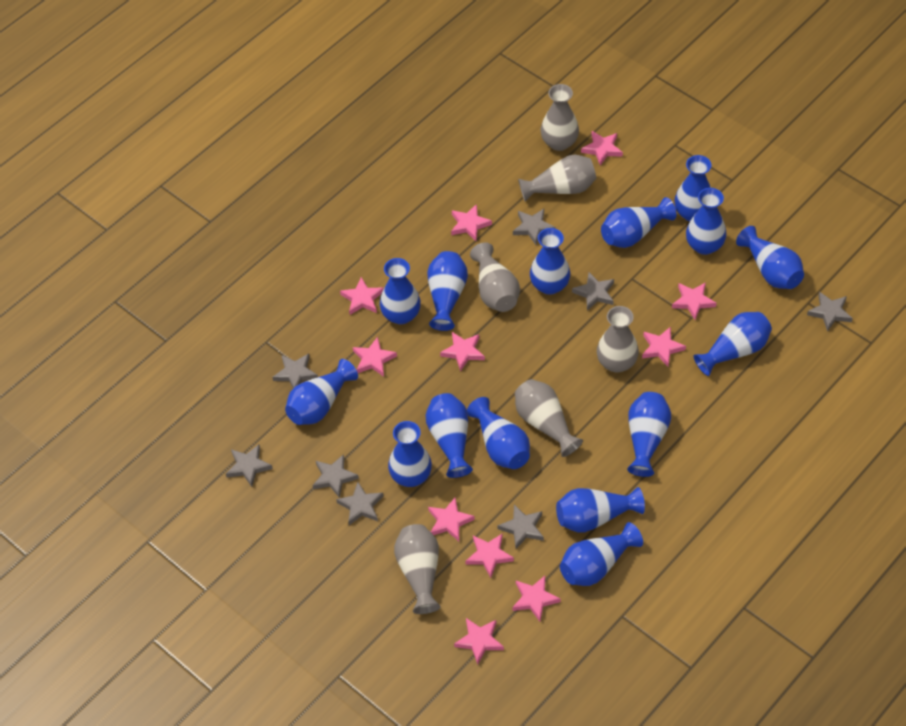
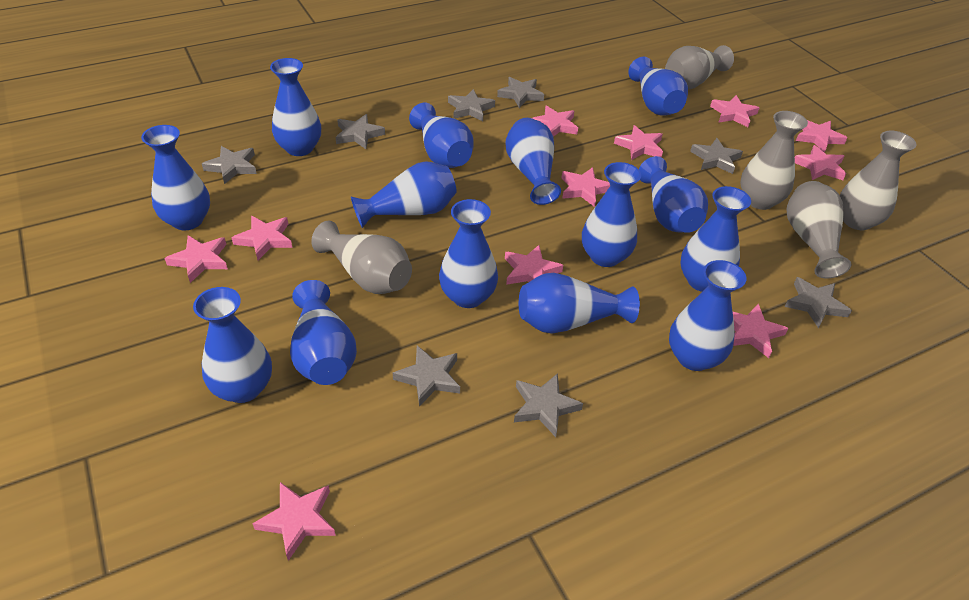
blue vase: 15 -> 14
grey vase: 6 -> 5

